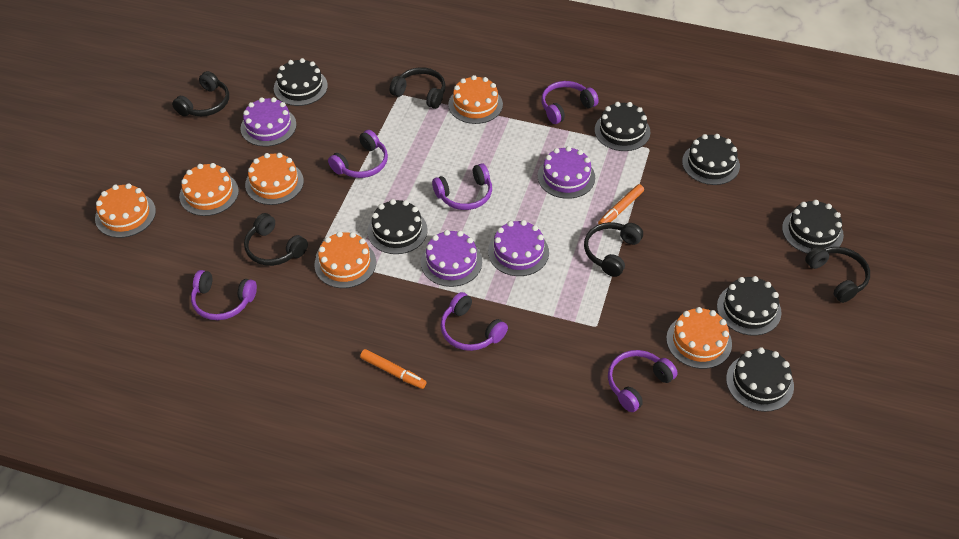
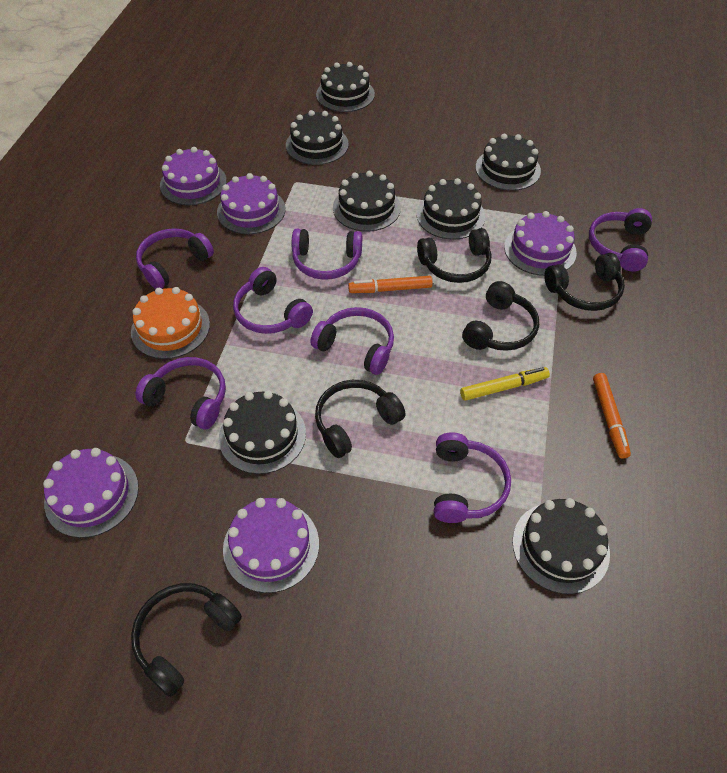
orange cake: 6 -> 1
purple cake: 4 -> 5
purple headphones: 6 -> 7
yellow marker: 0 -> 1

